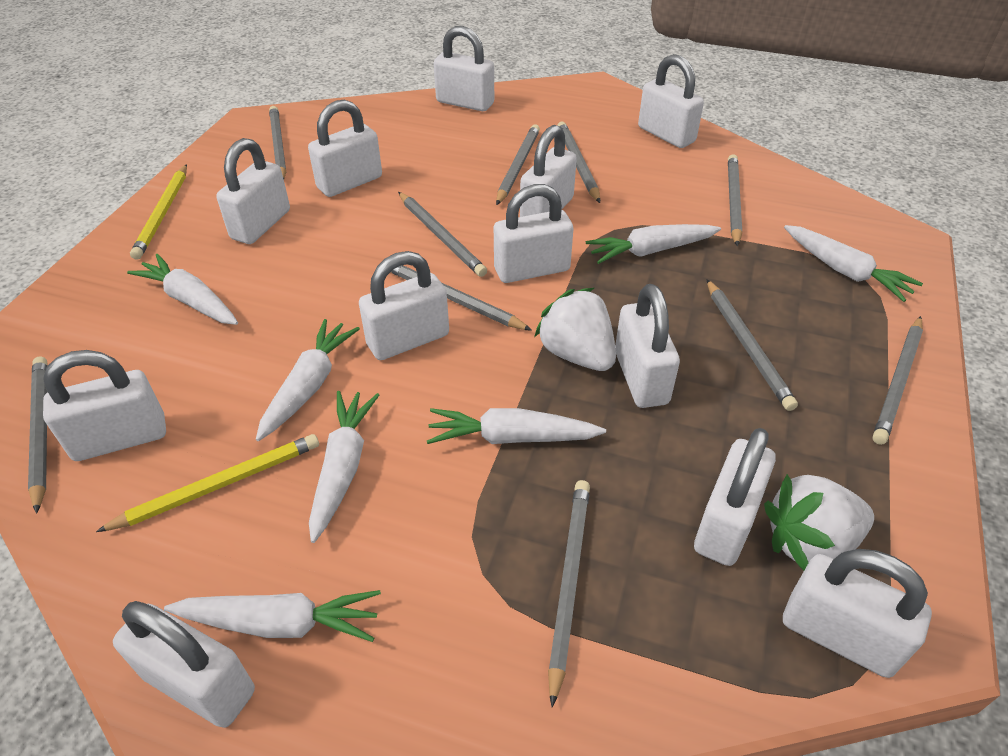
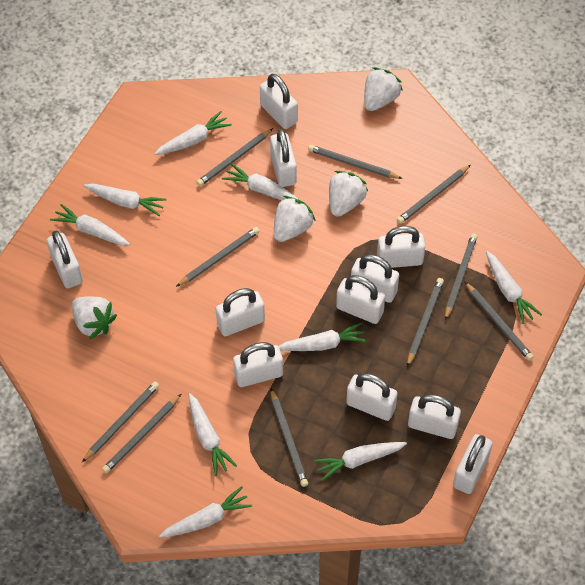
white carrot: 7 -> 9
white padlock: 12 -> 11
white strawberry: 2 -> 4
yellow pencil: 2 -> 0

